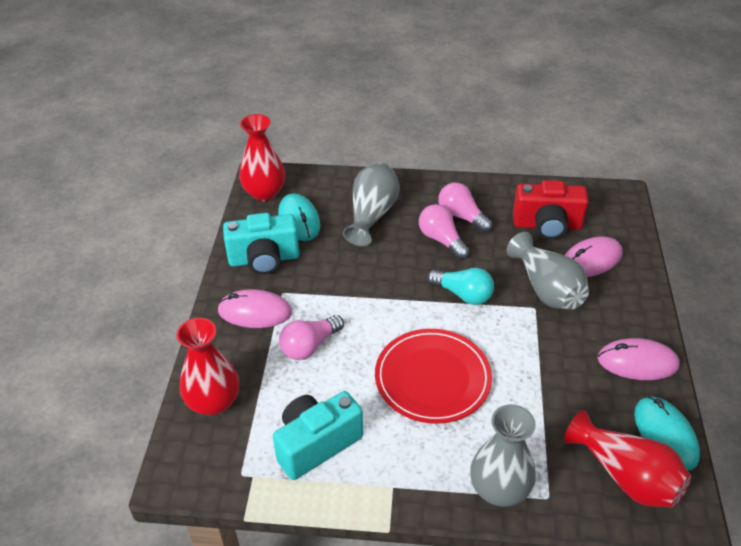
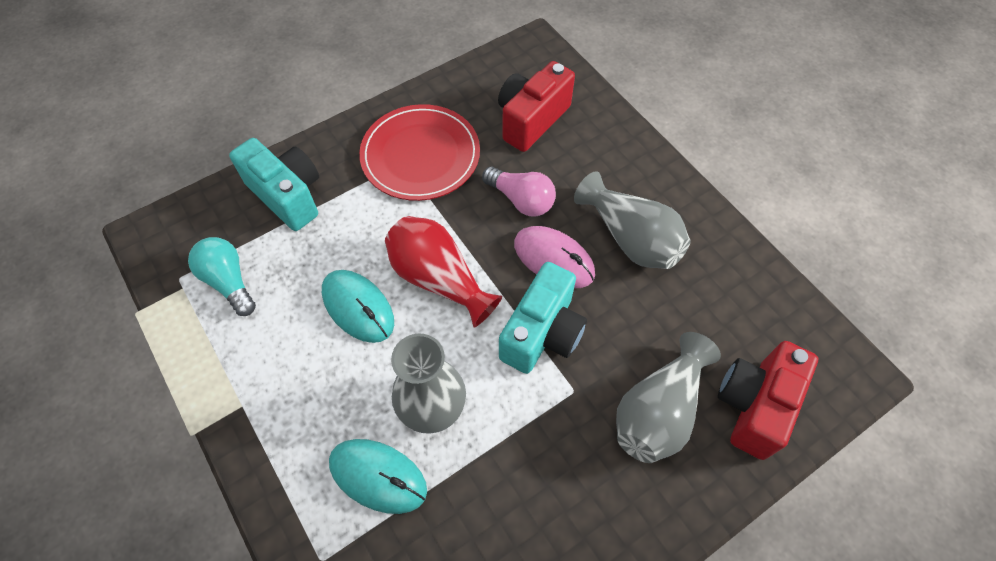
pink light bulb: 3 -> 1
pink mouse: 3 -> 1
red camera: 1 -> 2
red vase: 3 -> 1

